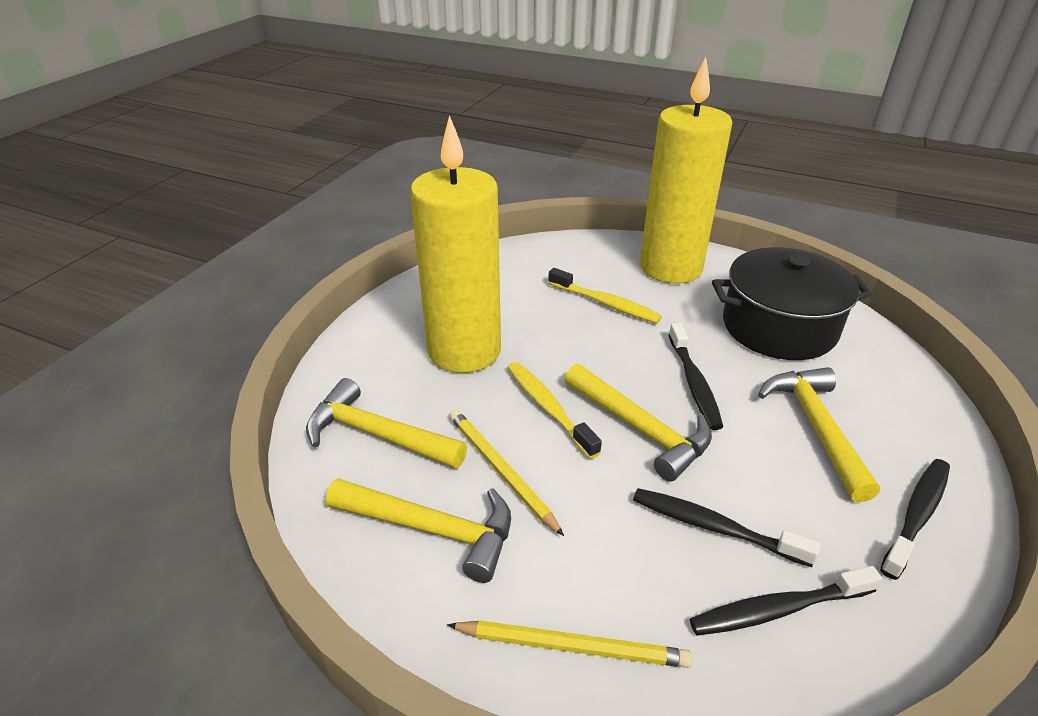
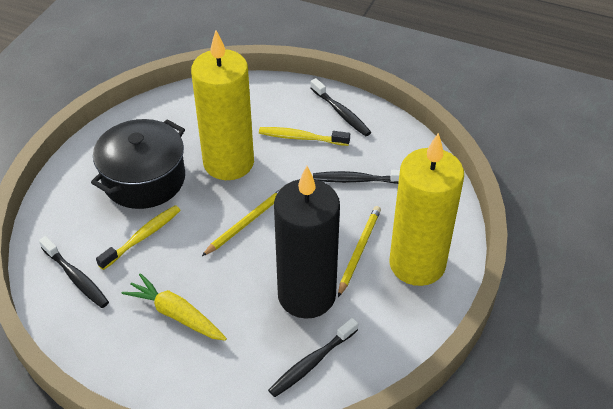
black candle: 0 -> 1
yellow carrot: 0 -> 1
yellow hammer: 4 -> 0

